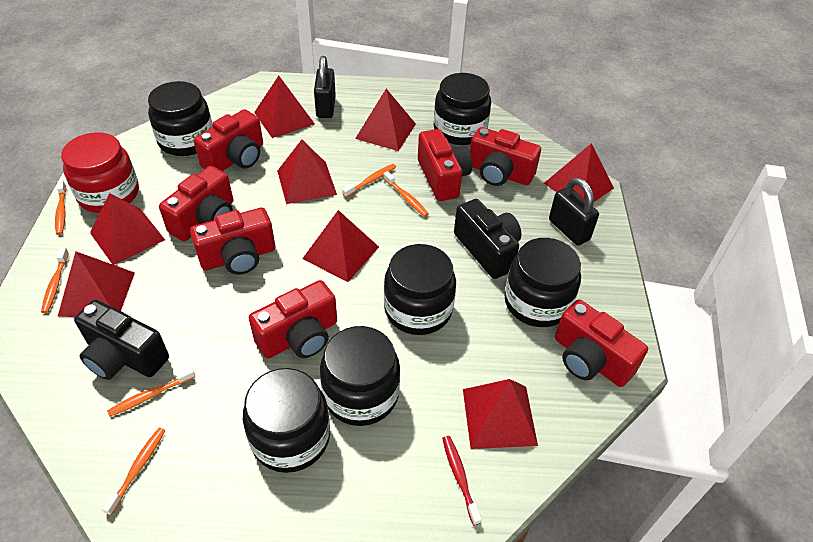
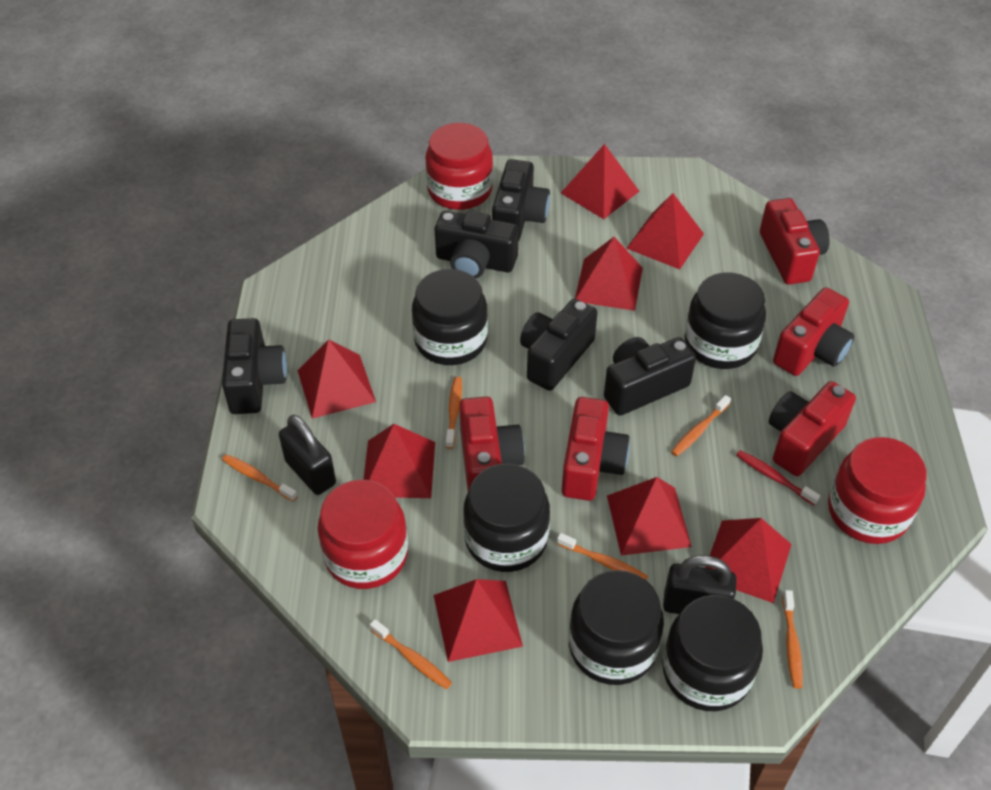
black camera: 2 -> 5
black jar: 6 -> 5
red camera: 7 -> 5
red jar: 1 -> 3

